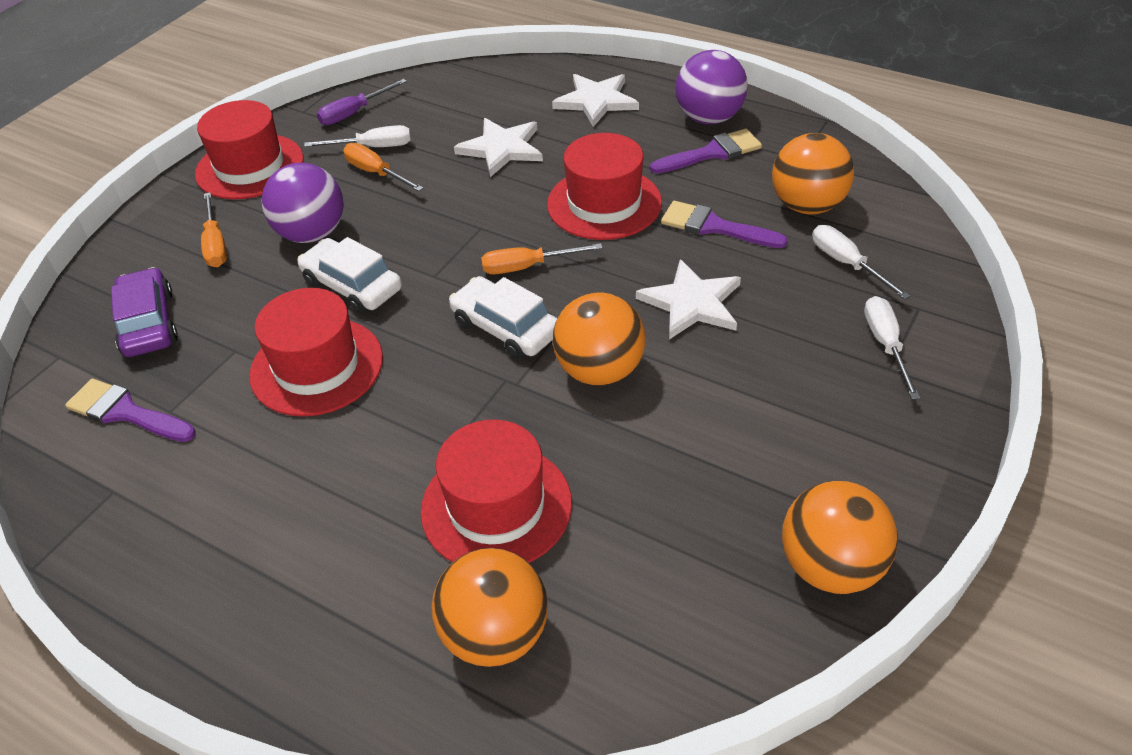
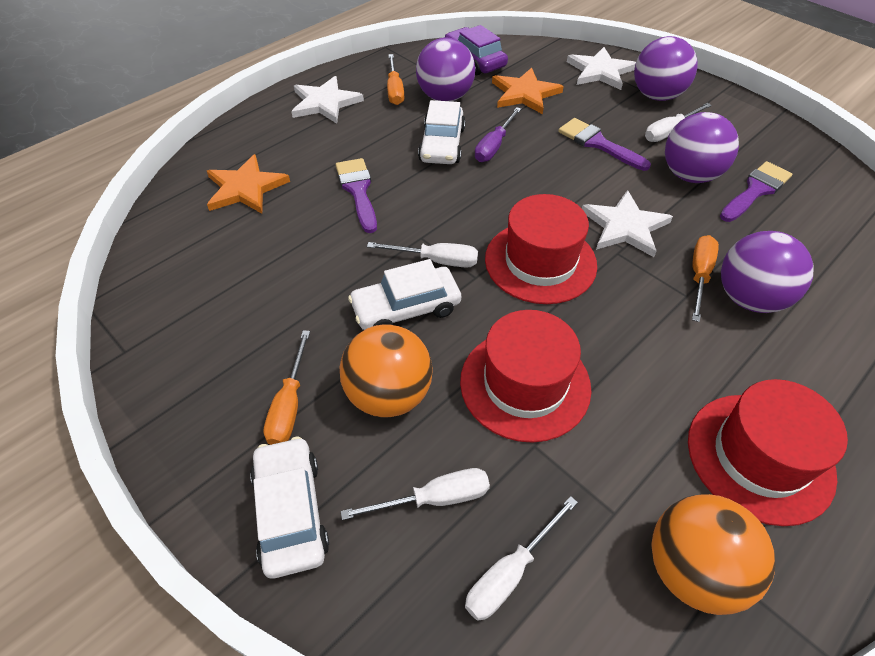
orange ball: 4 -> 2
orange star: 0 -> 2
purple ball: 2 -> 4
red hat: 4 -> 3
white car: 2 -> 3
white screwdriver: 3 -> 4

